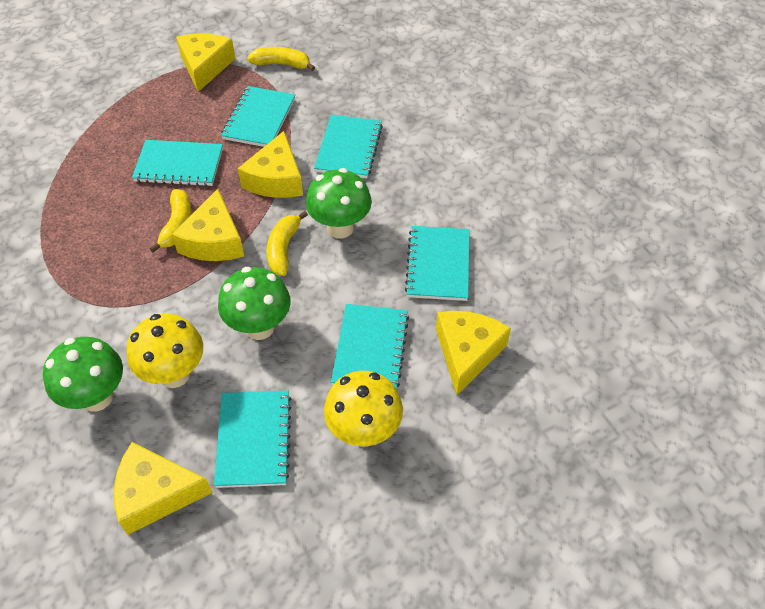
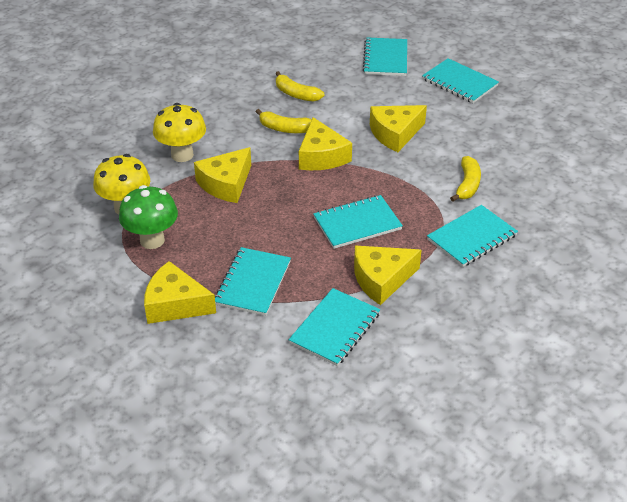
green mushroom: 3 -> 1

